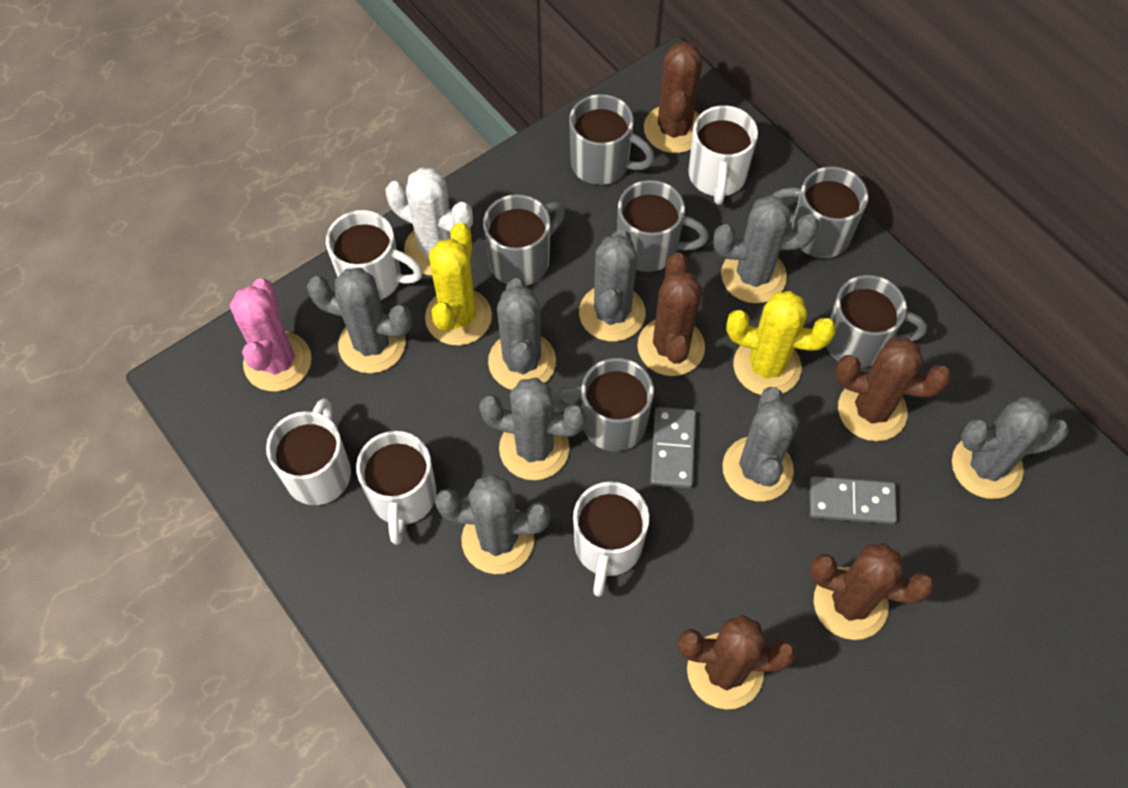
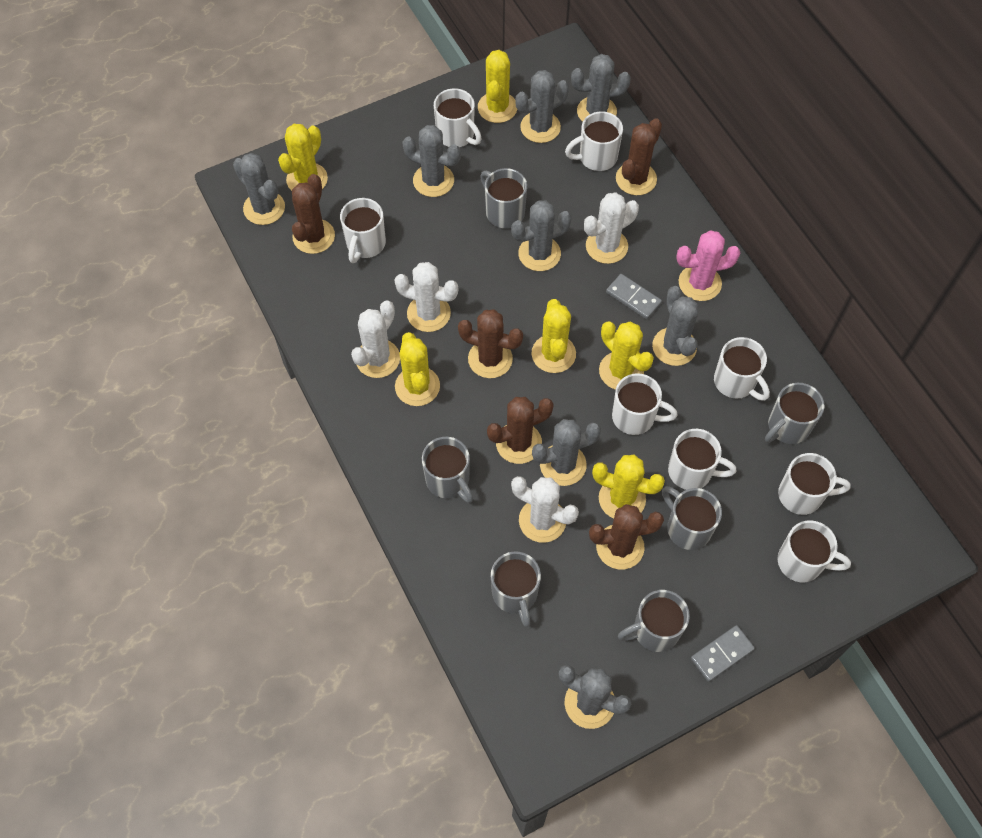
white cactus: 1 -> 4
white mug: 5 -> 8
yellow cactus: 2 -> 6

